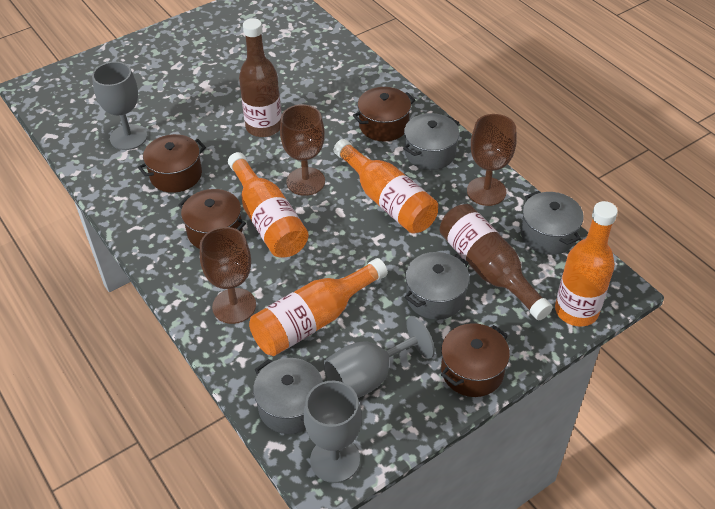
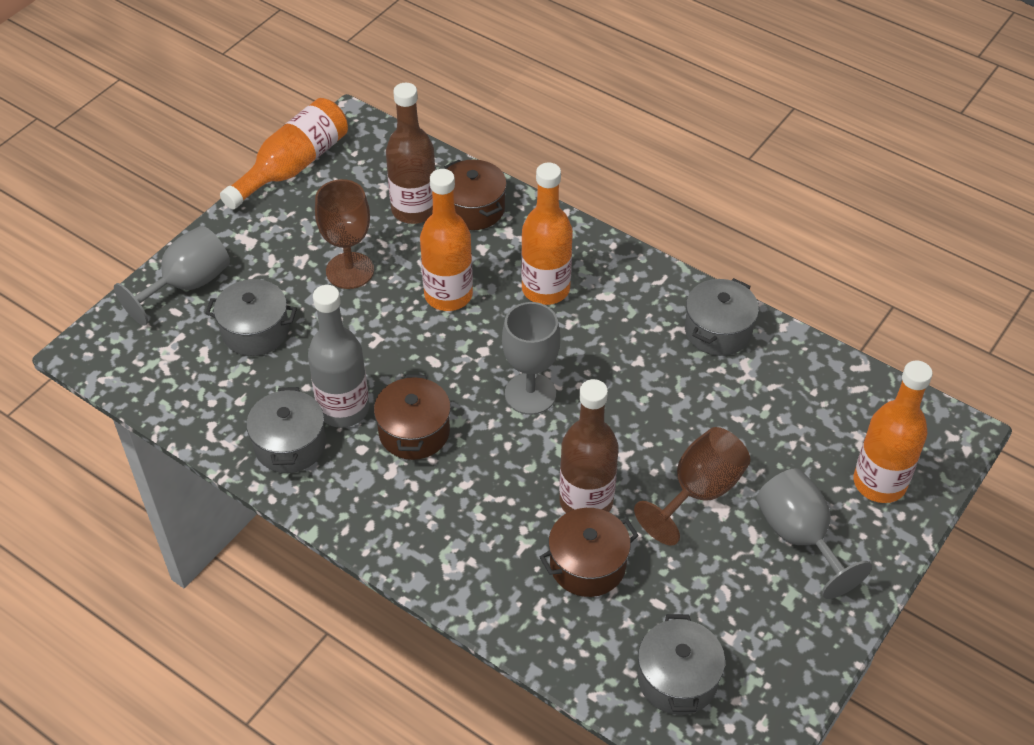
brown goblet: 3 -> 2
brown pot: 4 -> 3
grey bottle: 0 -> 1

